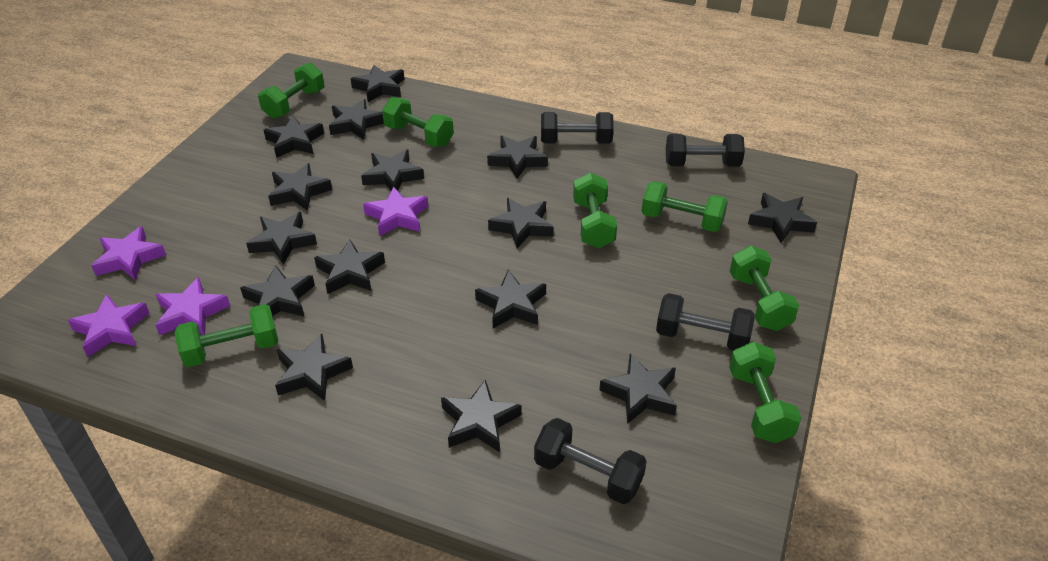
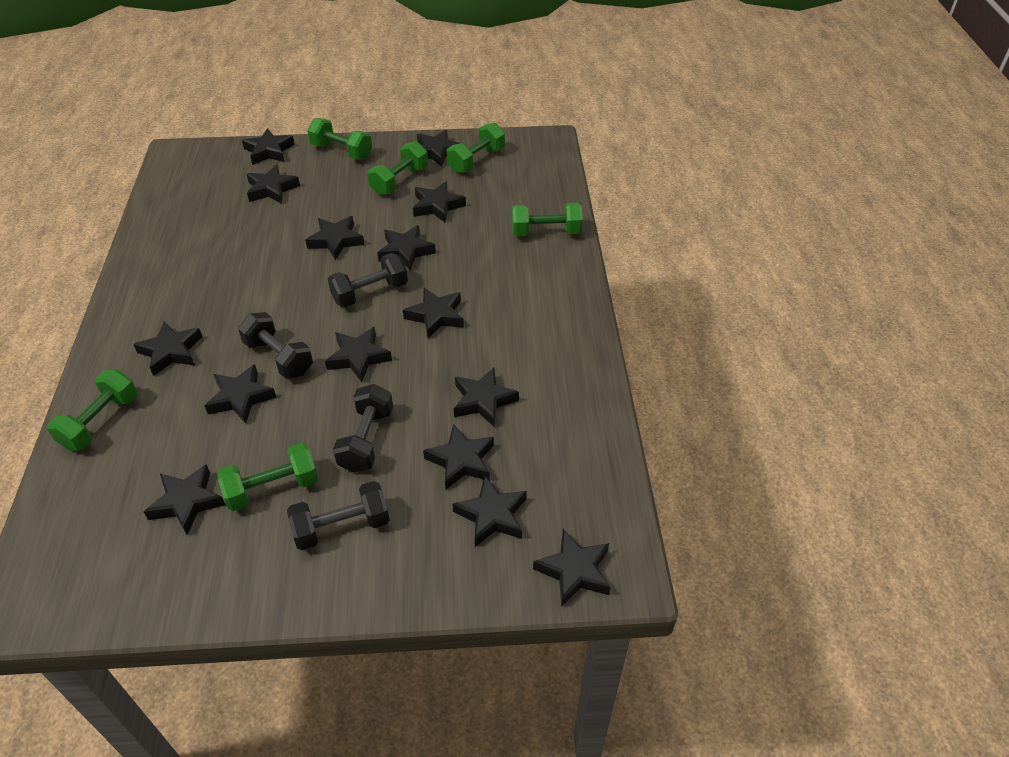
green dumbbell: 7 -> 6
purple star: 4 -> 0

